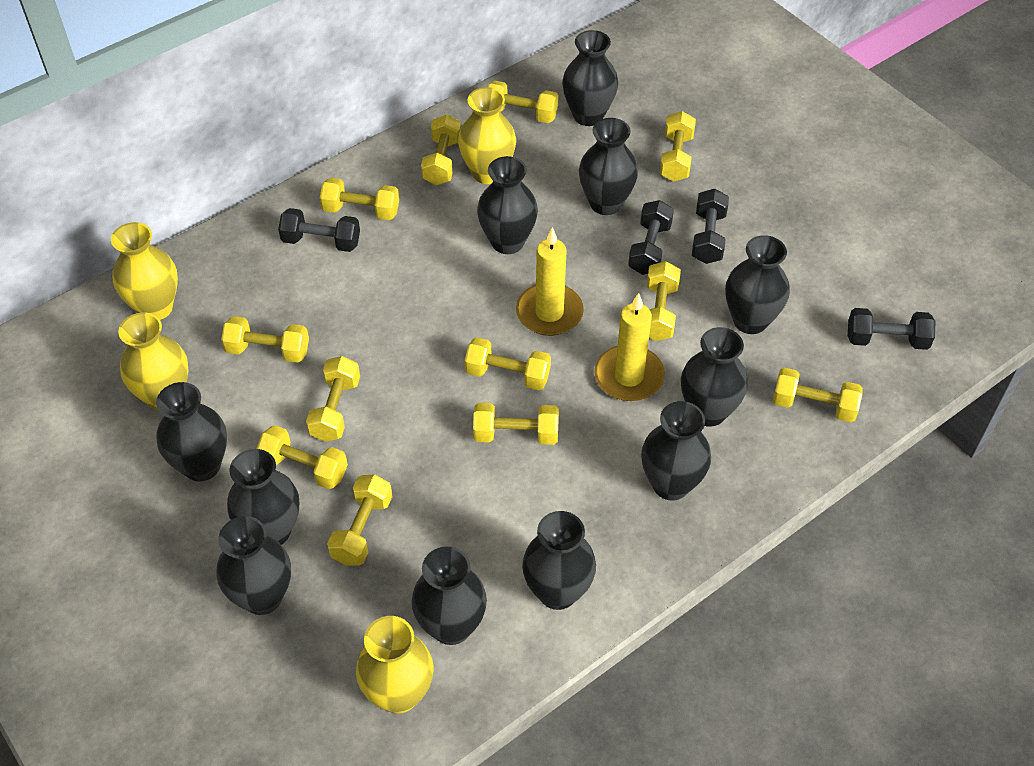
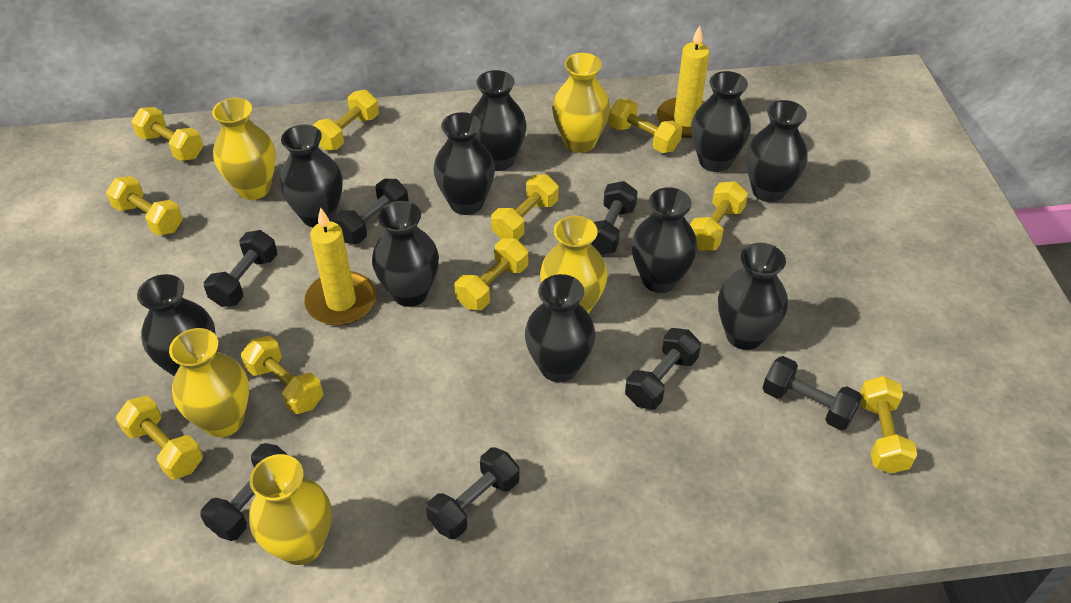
black dumbbell: 4 -> 7
black vase: 11 -> 10
yellow dumbbell: 12 -> 10
yellow vase: 4 -> 5

